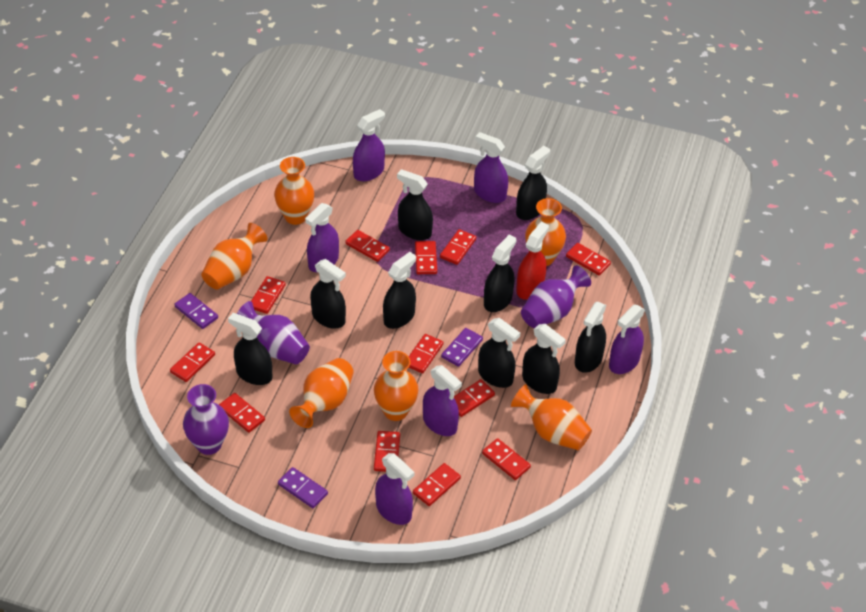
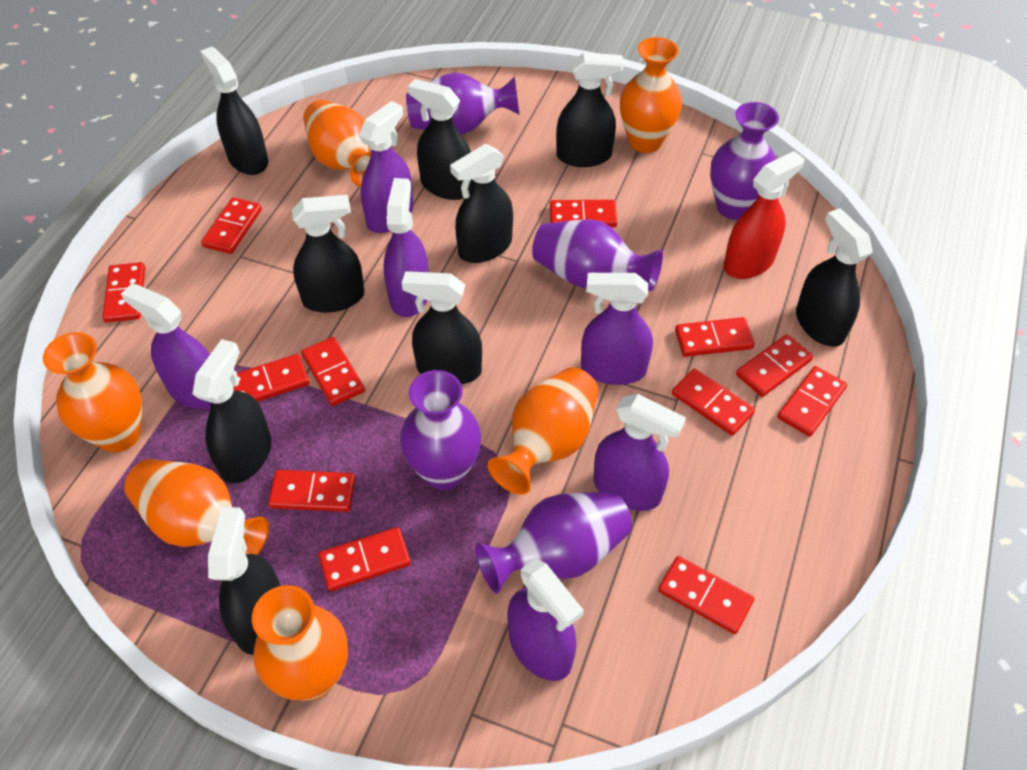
purple domino: 3 -> 0
purple vase: 3 -> 5

